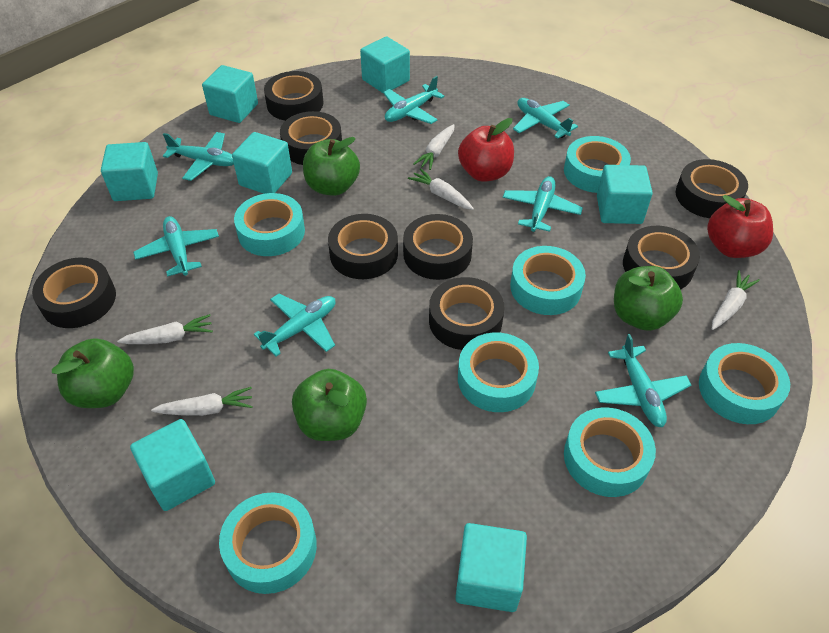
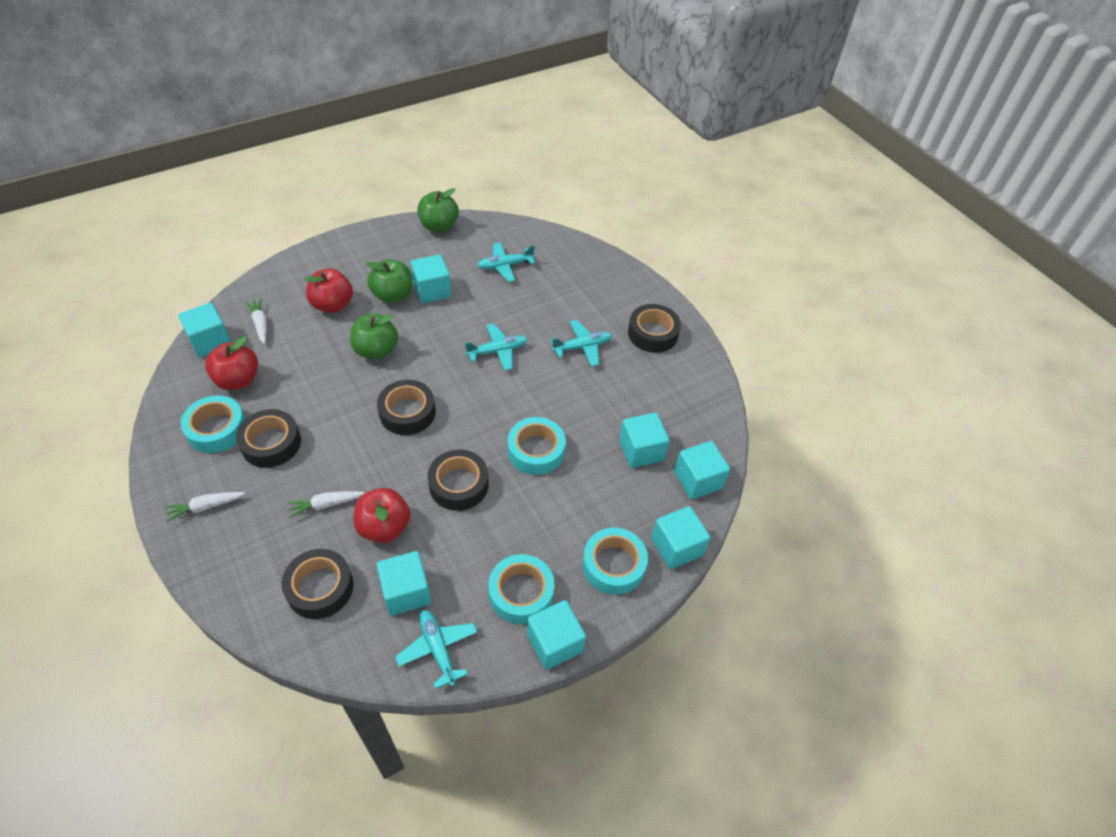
black tape: 8 -> 5
green apple: 4 -> 3
red apple: 2 -> 3
turquoise plane: 7 -> 4
turquoise tape: 7 -> 4
white carrot: 5 -> 3

